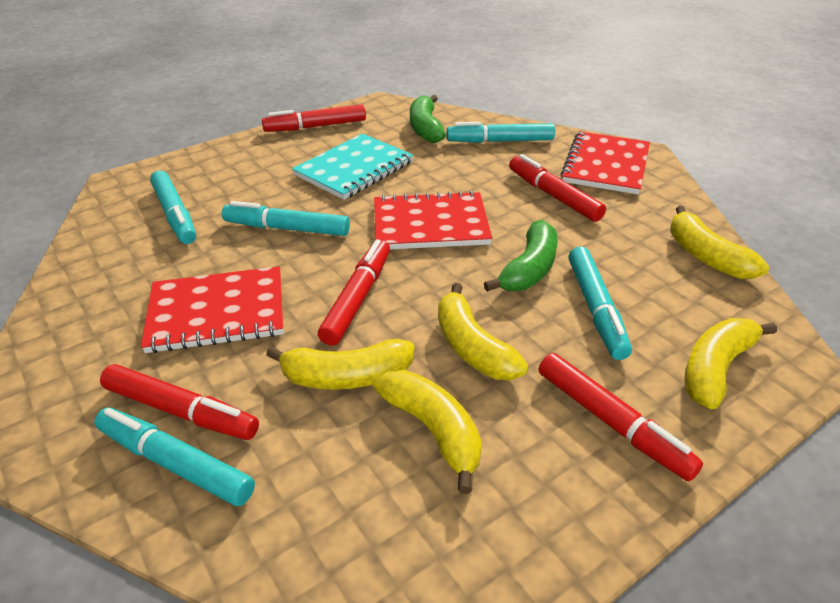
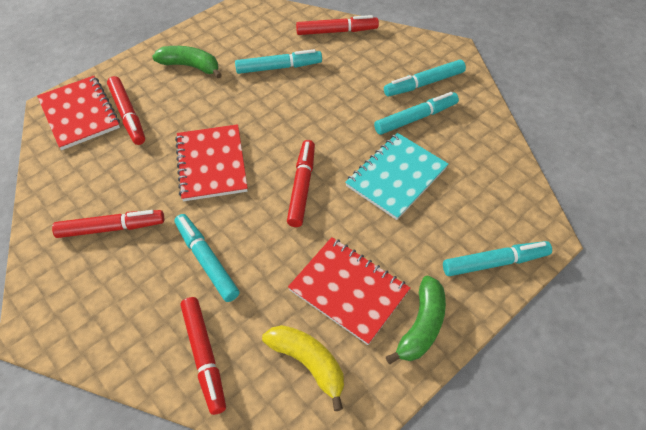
yellow banana: 5 -> 1

